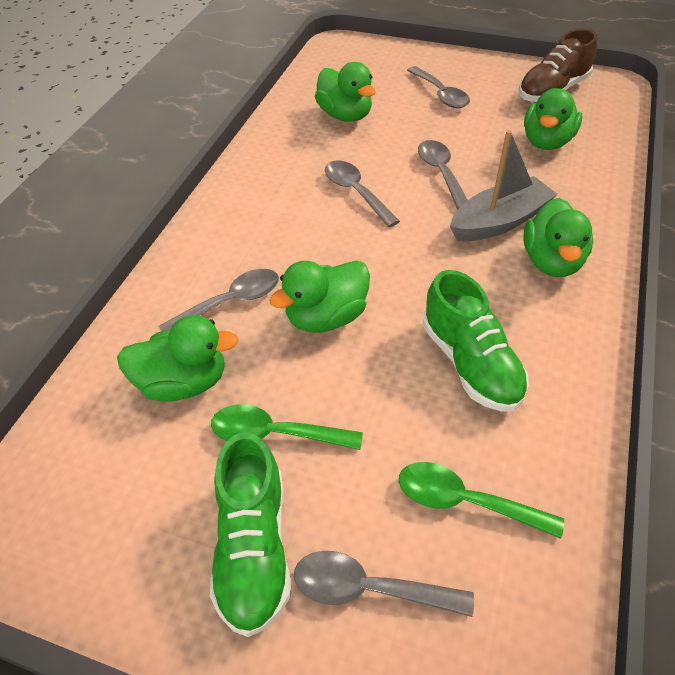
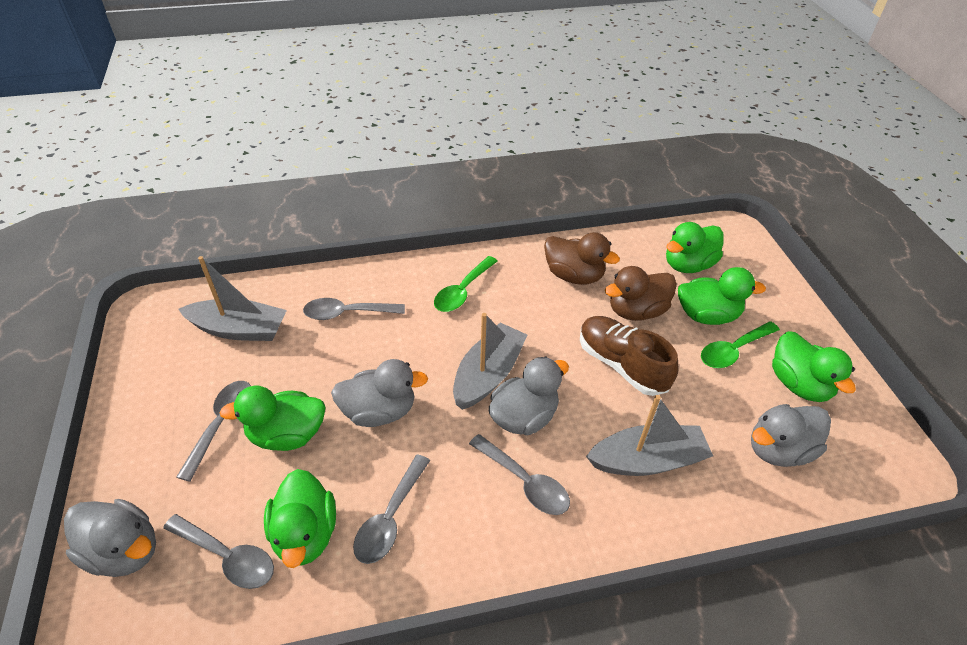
brown duck: 0 -> 2
green shoe: 2 -> 0
grey boat: 1 -> 3
grey duck: 0 -> 4

